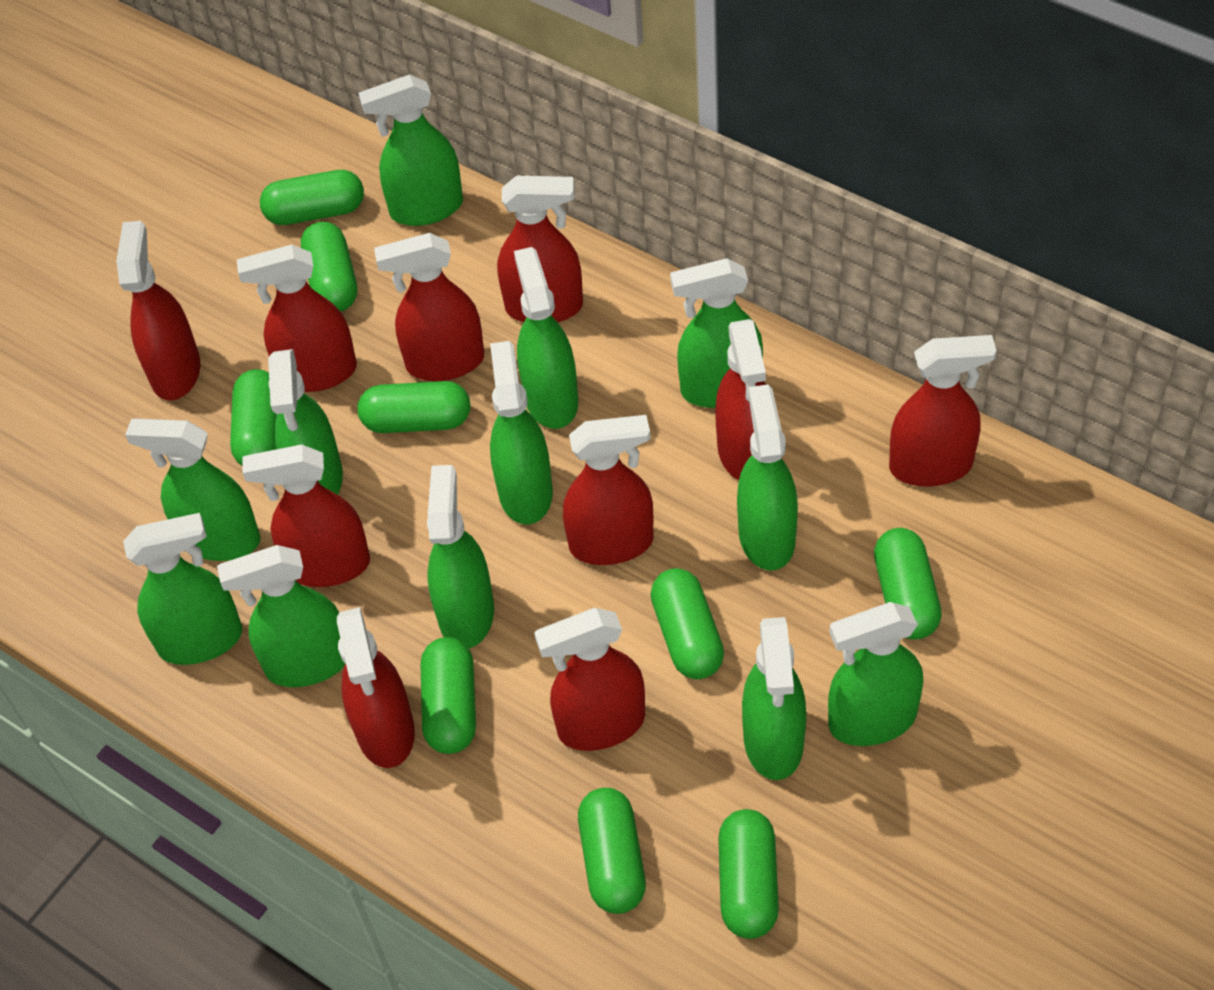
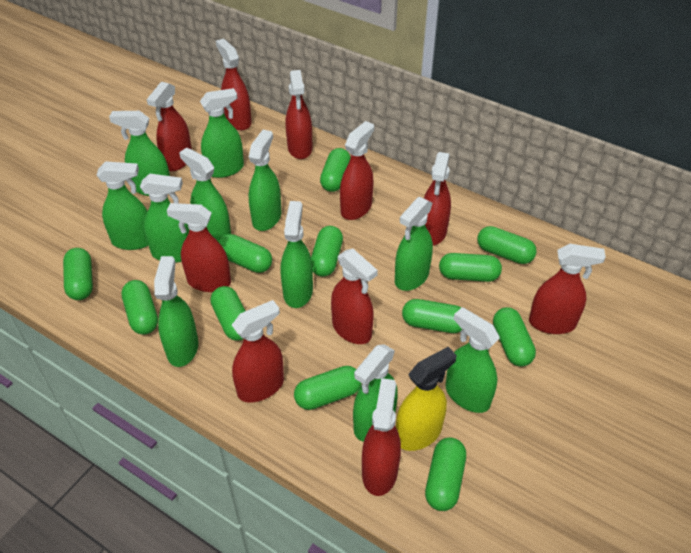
green capsule: 9 -> 12
green spray bottle: 12 -> 11
yellow spray bottle: 0 -> 1

